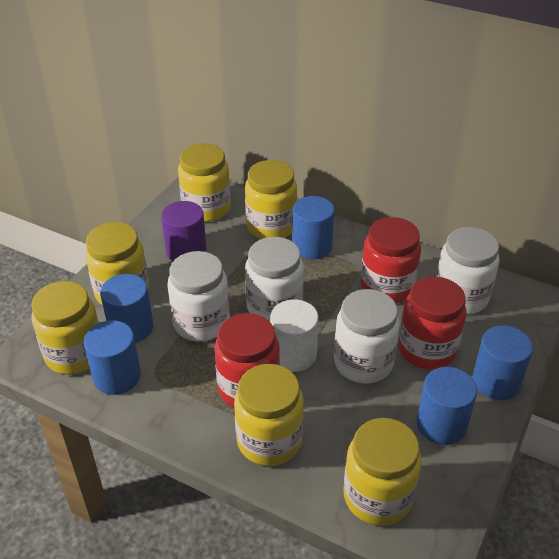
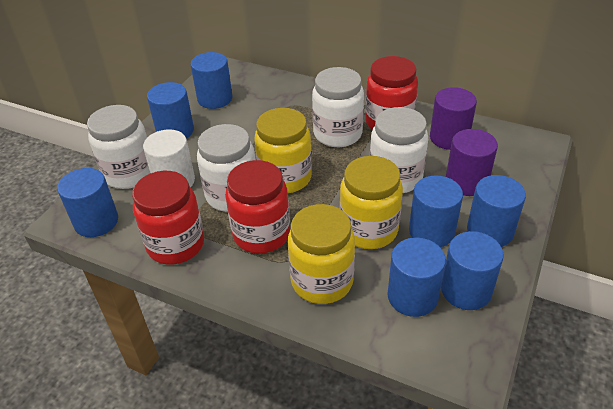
blue cylinder: 5 -> 7
purple cylinder: 1 -> 2
yellow jar: 6 -> 3

